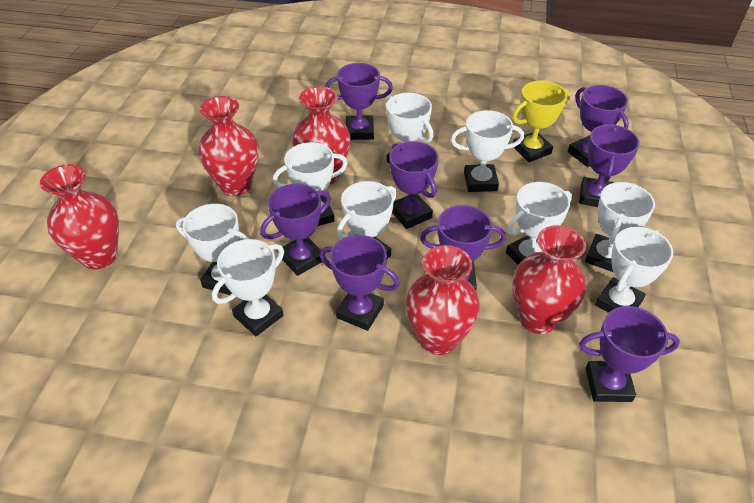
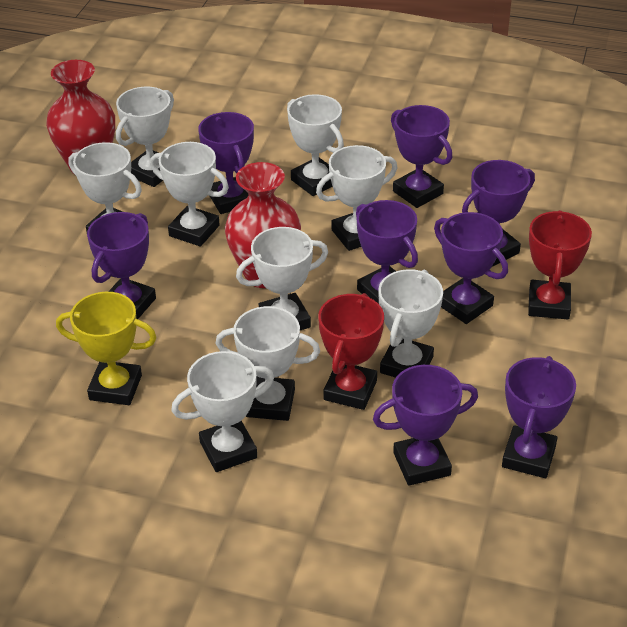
red trophy: 0 -> 2
red vase: 5 -> 2

